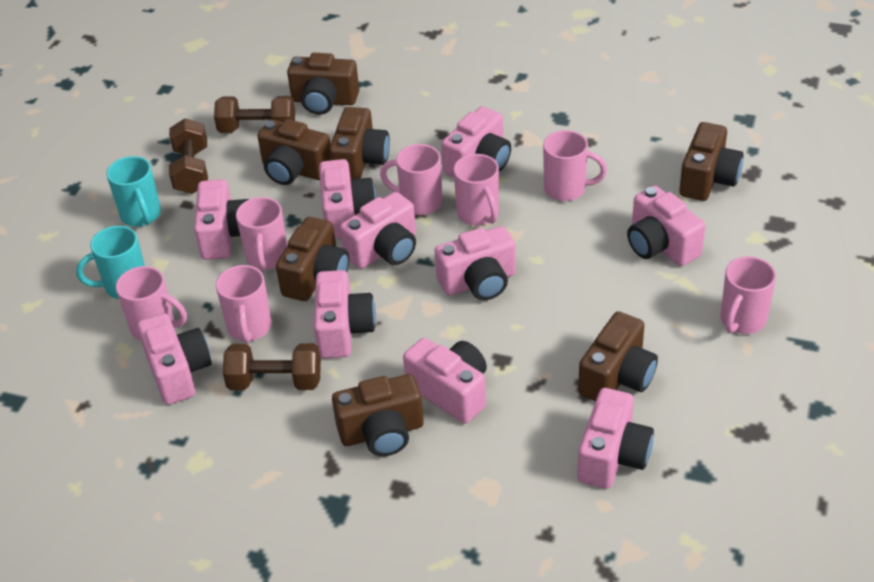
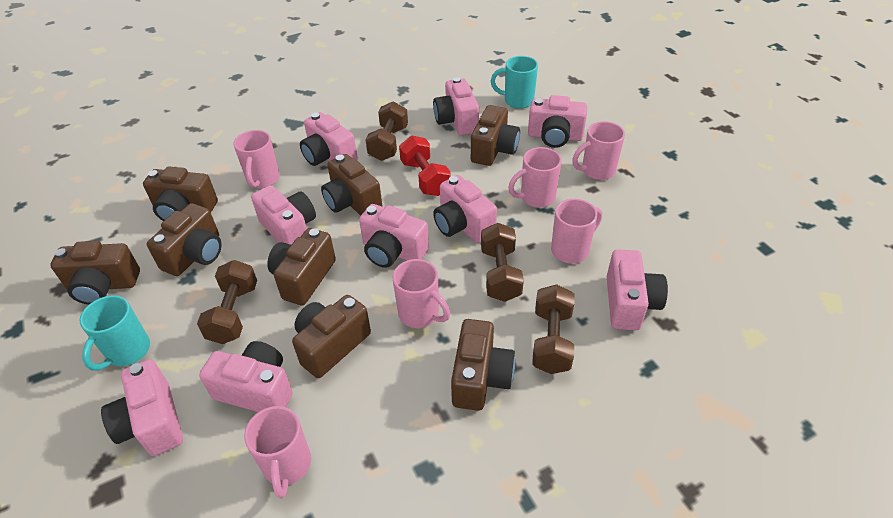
brown camera: 7 -> 8
brown dumbbell: 3 -> 4
pink camera: 10 -> 9
pink mug: 7 -> 6
red dumbbell: 0 -> 1

